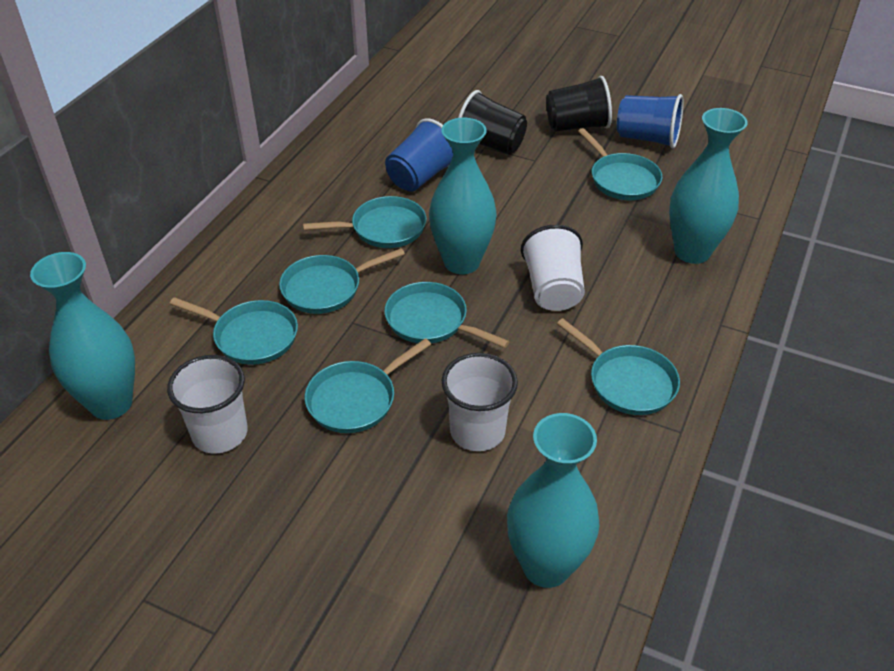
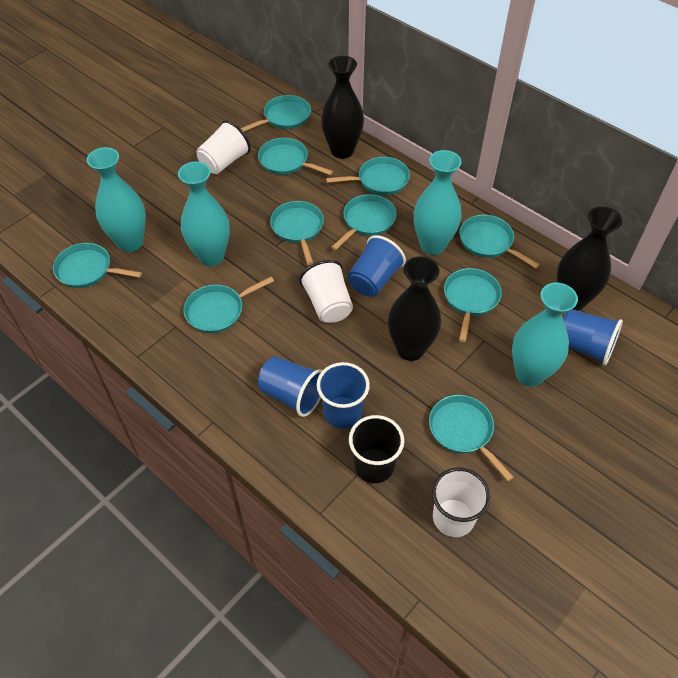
black cup: 2 -> 1
black vase: 0 -> 3
blue cup: 2 -> 4
turquoise pan: 7 -> 10

